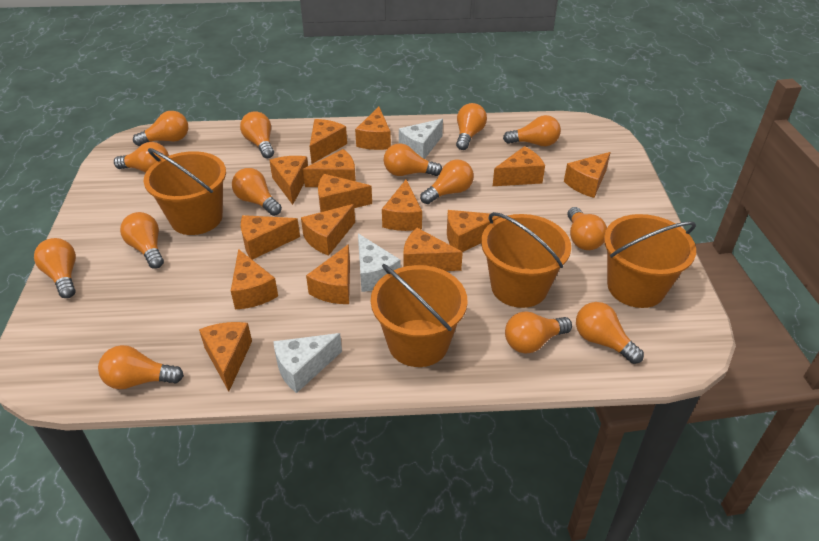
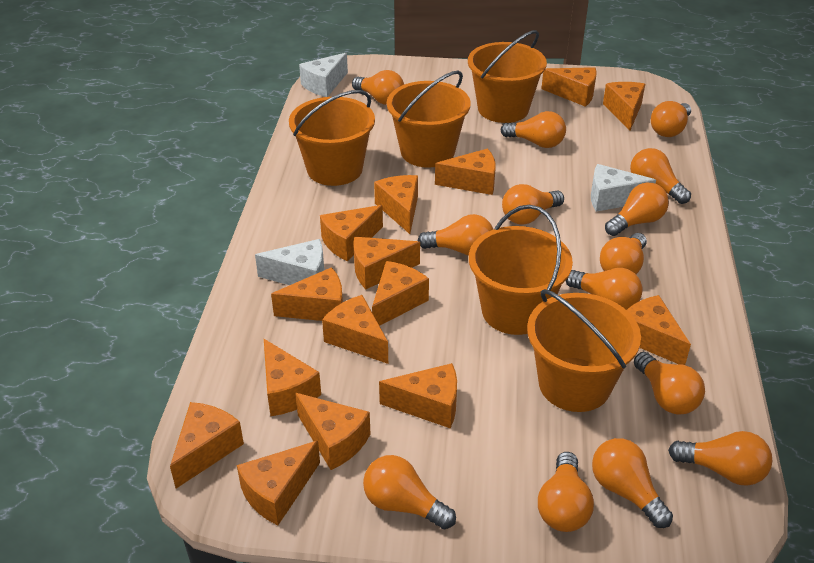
orange bucket: 4 -> 5

